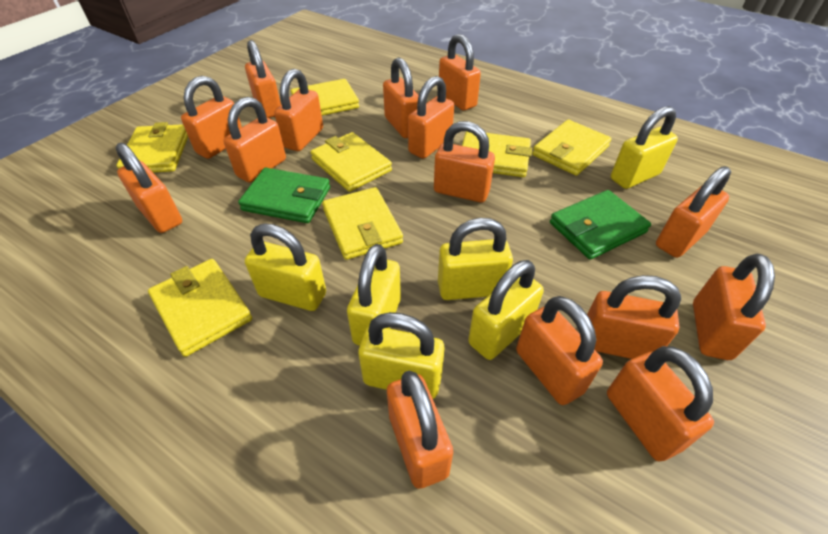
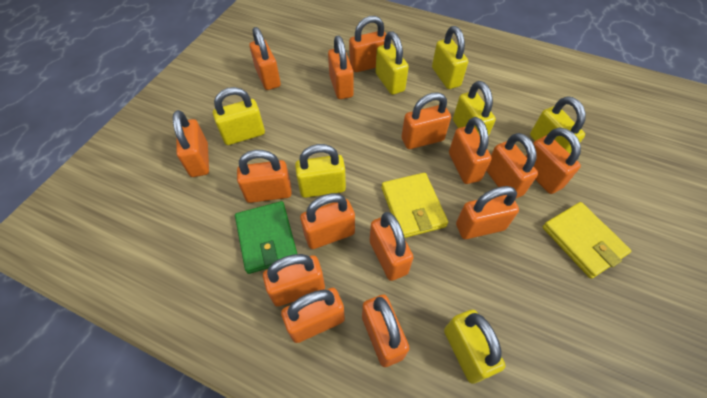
green wallet: 2 -> 1
yellow padlock: 6 -> 7
yellow wallet: 7 -> 2

